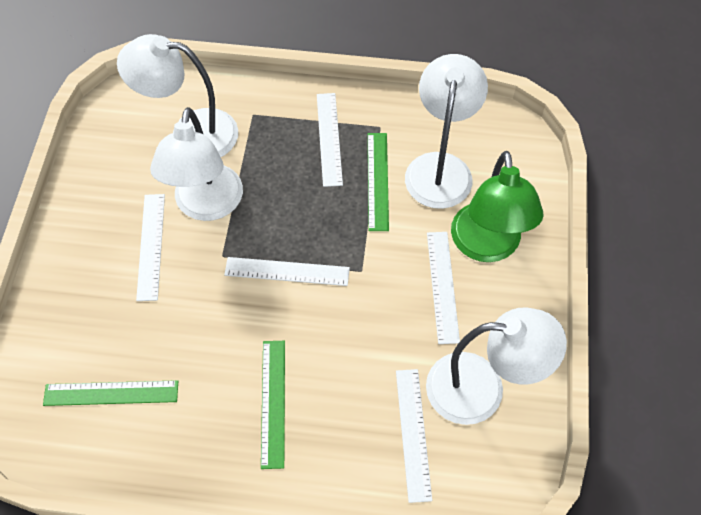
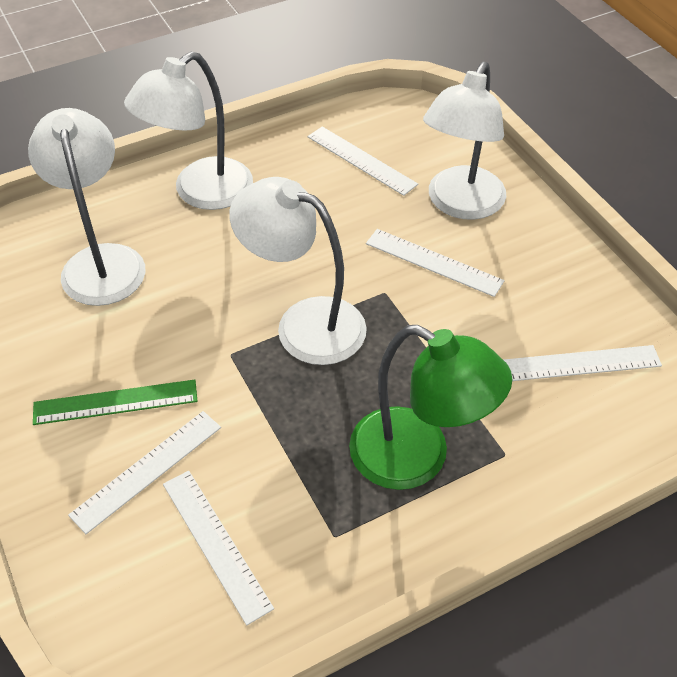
green ruler: 3 -> 1

